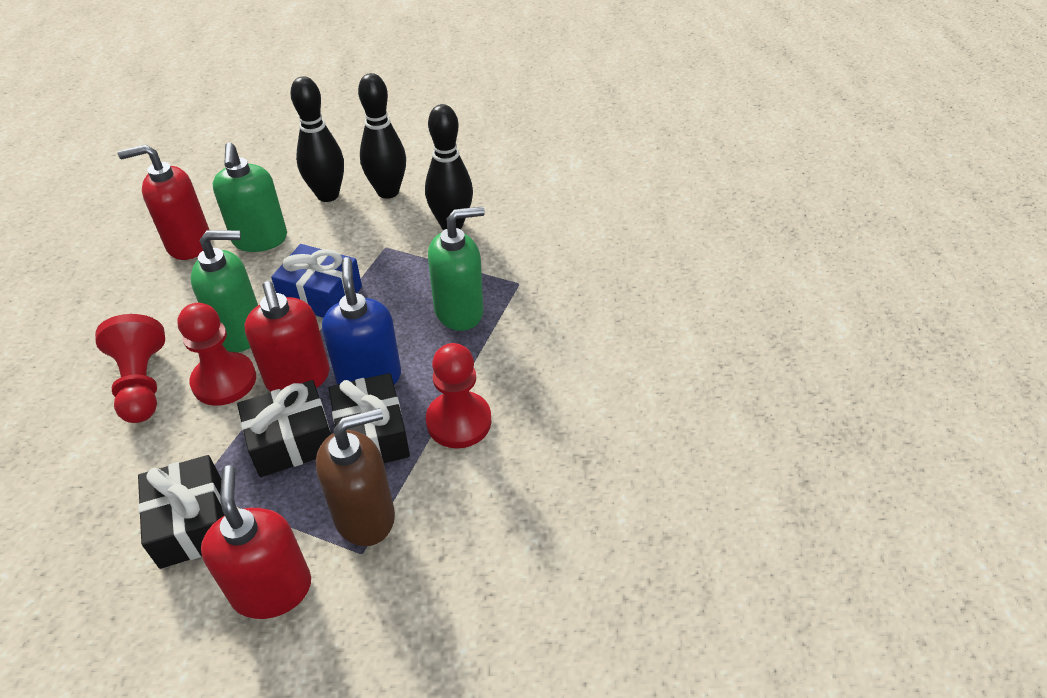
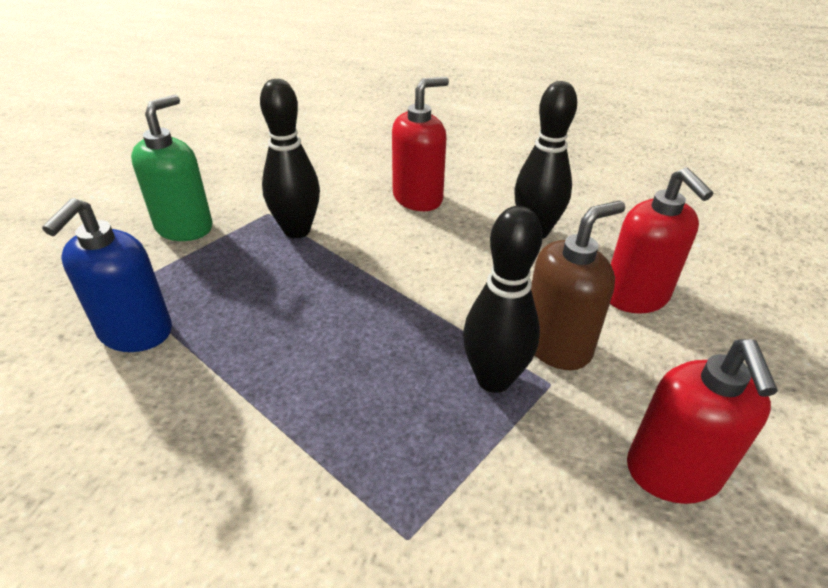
black gift: 3 -> 0
blue gift: 1 -> 0
green soap dispenser: 3 -> 1
red pawn: 3 -> 0

